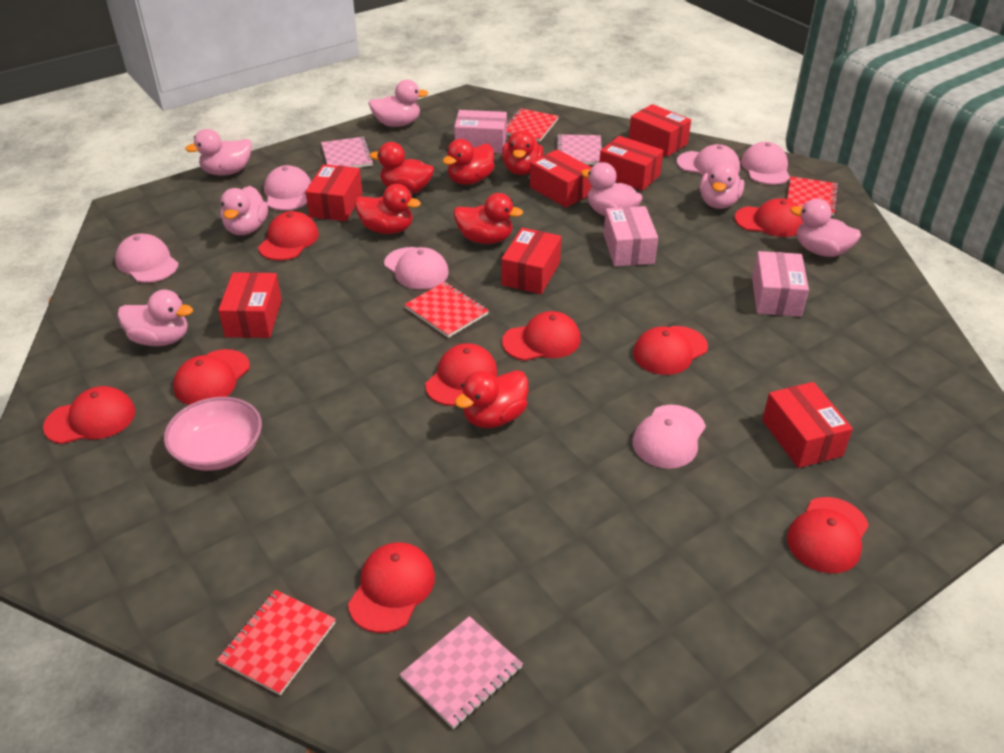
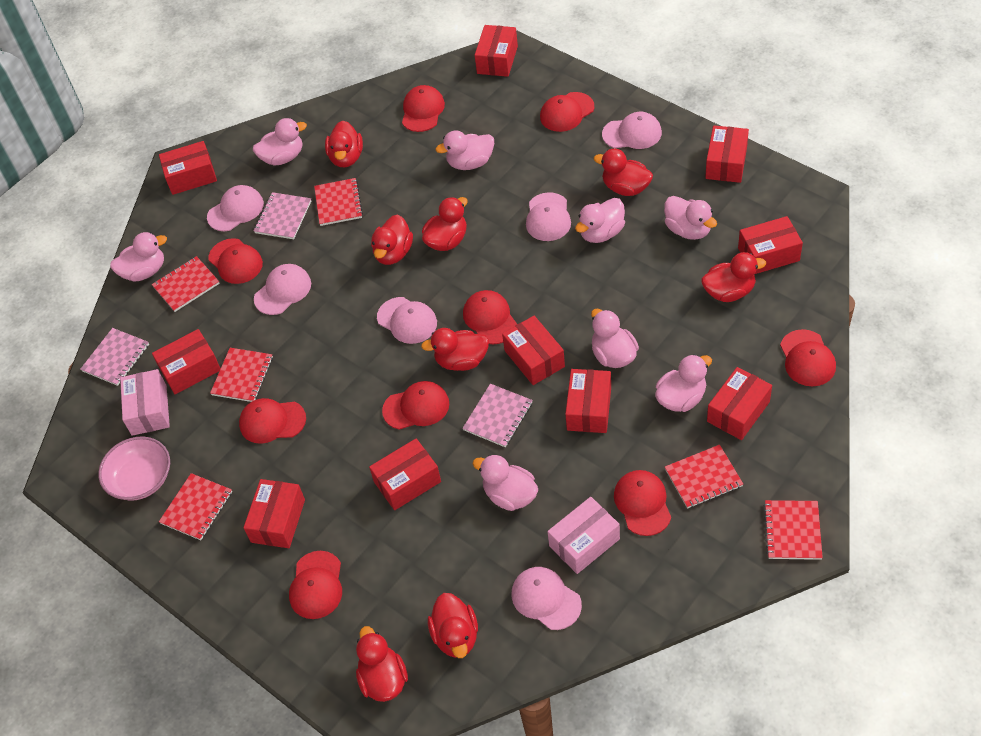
pink box: 3 -> 2
pink duck: 7 -> 8
red box: 7 -> 10
red duck: 6 -> 8
red notebook: 4 -> 6

